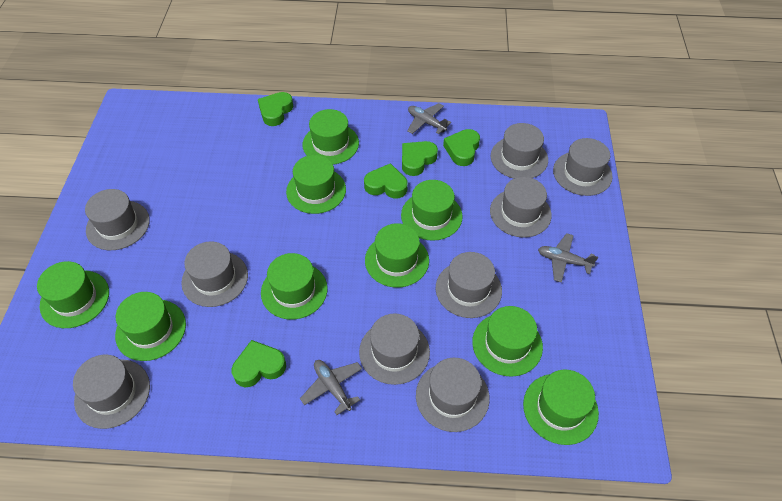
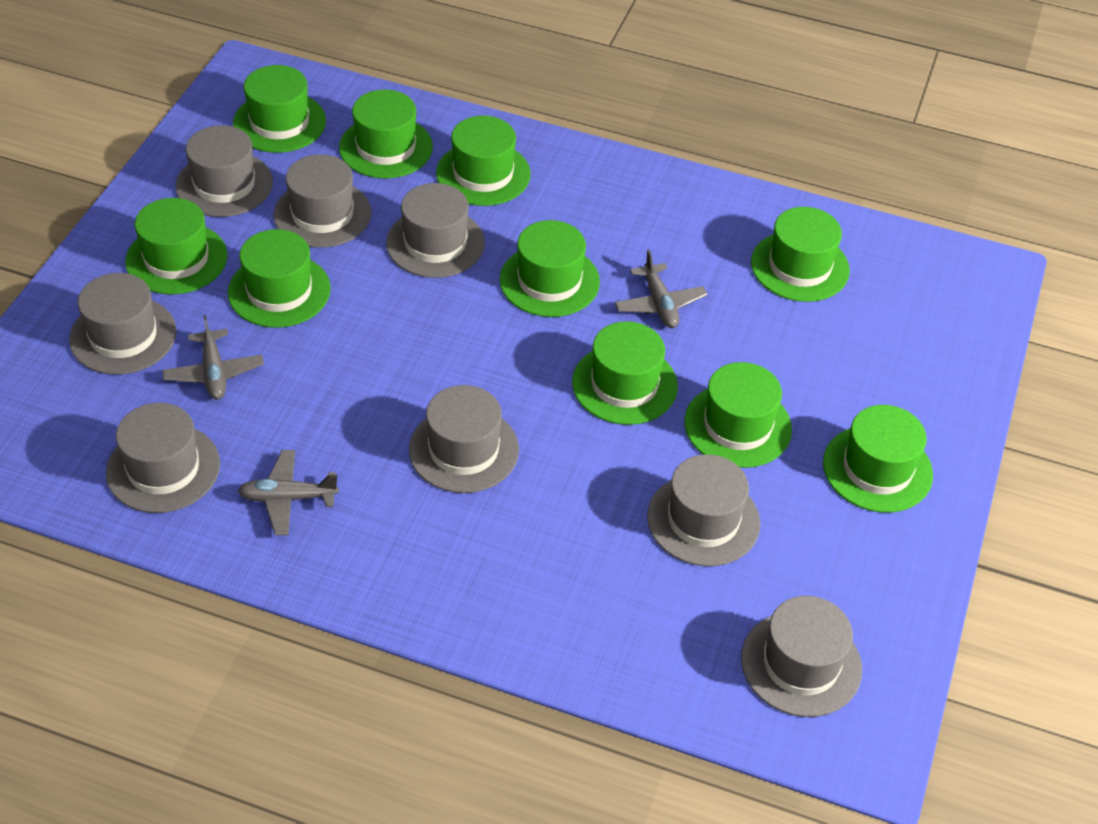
green hat: 9 -> 10
green heart: 5 -> 0
grey hat: 9 -> 8

